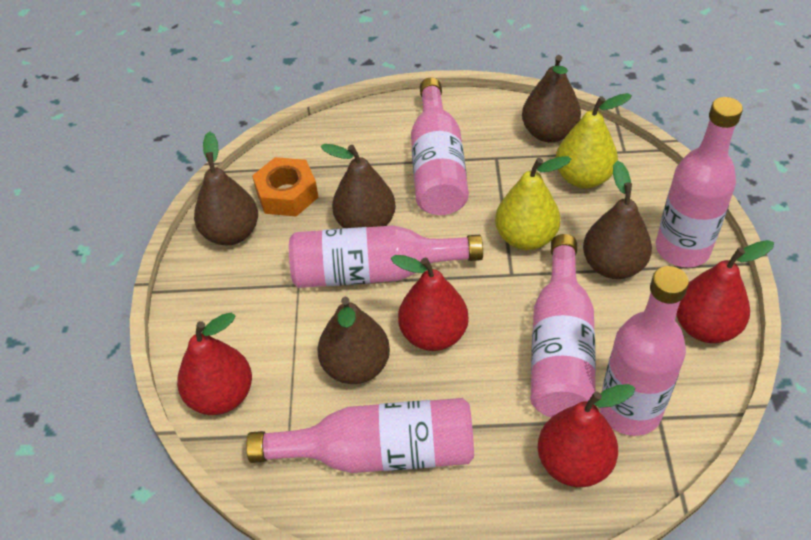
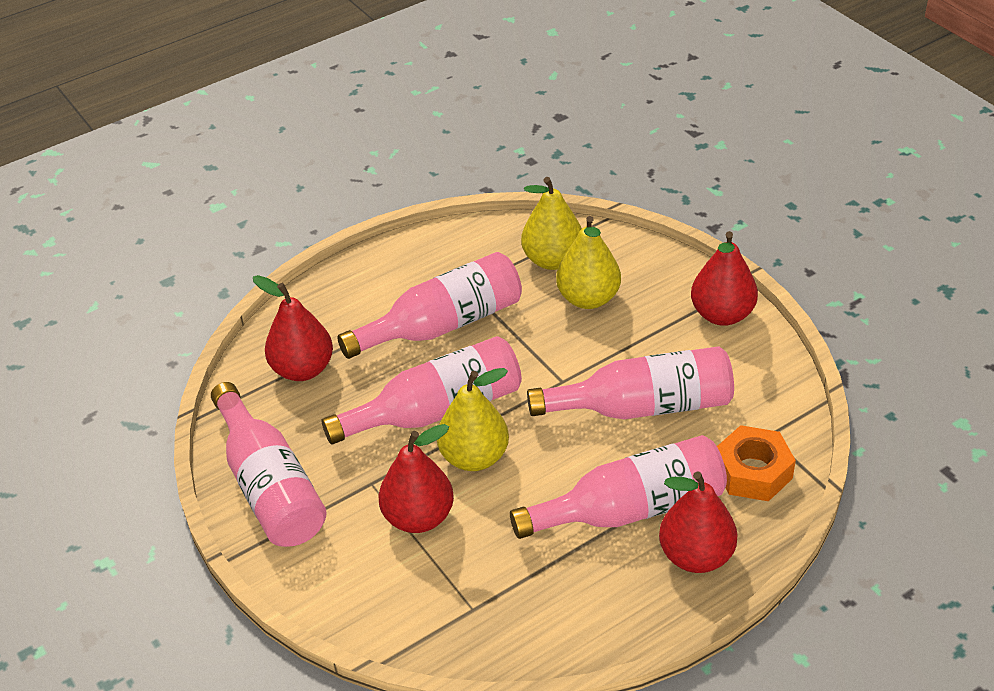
brown pear: 5 -> 0
pink bottle: 6 -> 5
yellow pear: 2 -> 3

